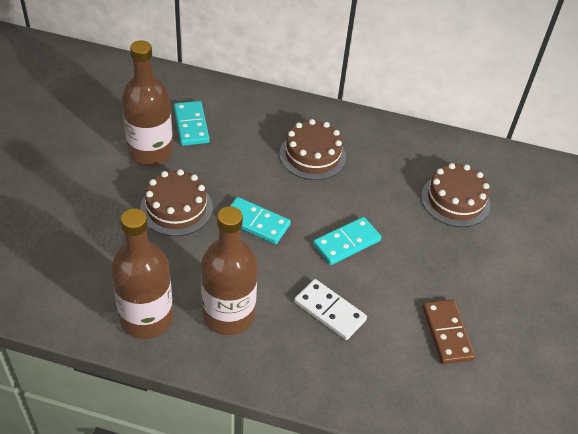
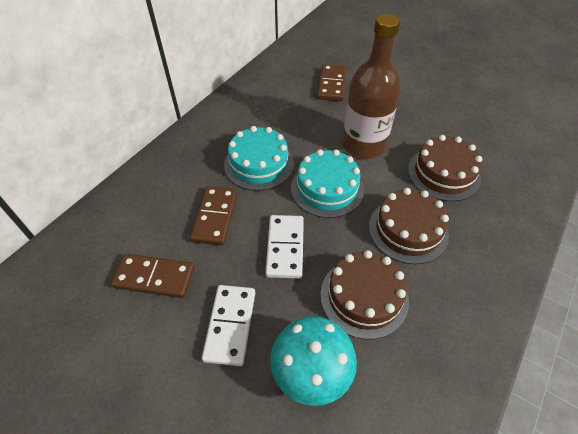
brown bottle: 3 -> 1
brown domino: 1 -> 3
turquoise cake: 0 -> 2
turquoise domino: 3 -> 0
turquoise mushroom: 0 -> 1
white domino: 1 -> 2

